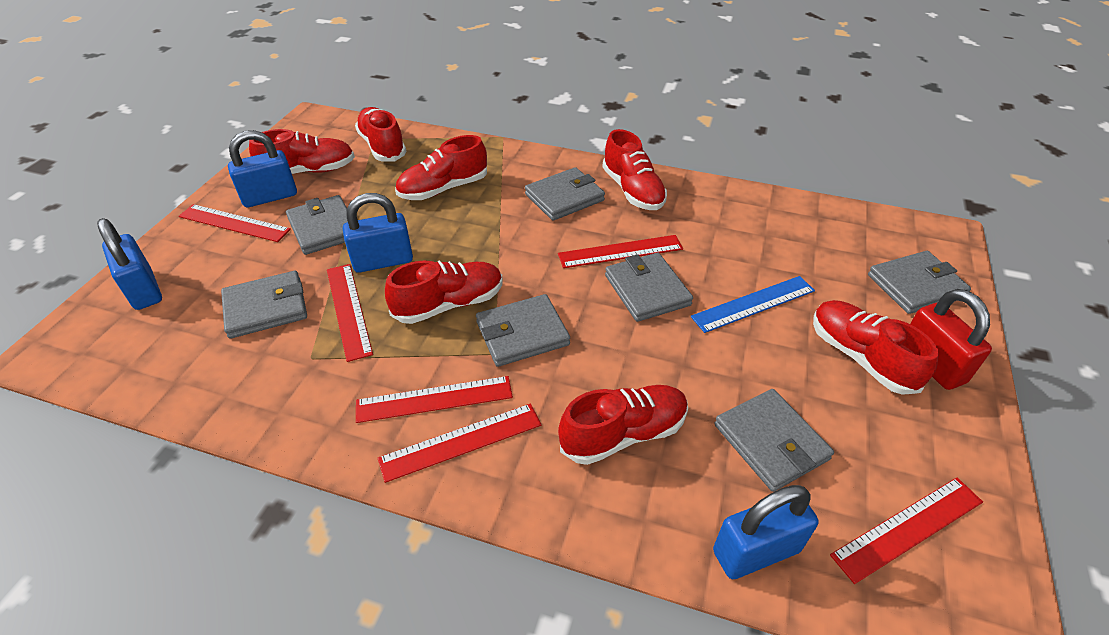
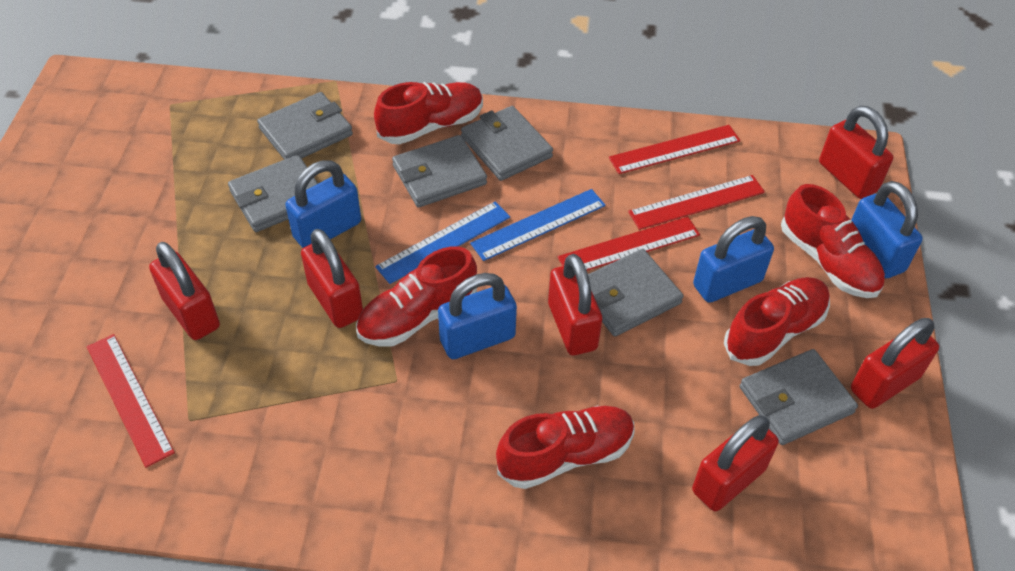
blue ruler: 1 -> 2
grey wallet: 7 -> 6
red padlock: 1 -> 6
red ruler: 6 -> 4
red shoe: 7 -> 5

